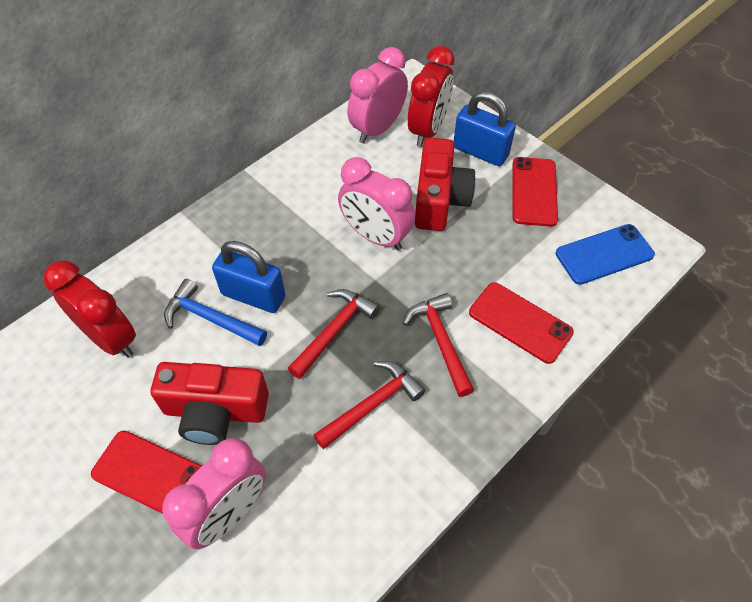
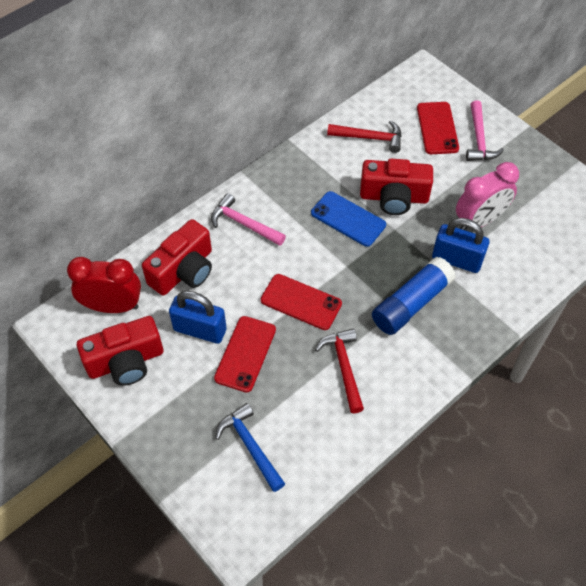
blue glue stick: 0 -> 1
pink clock: 3 -> 1
pink hammer: 0 -> 2
red camera: 2 -> 3
red clock: 2 -> 1
red hammer: 3 -> 2

